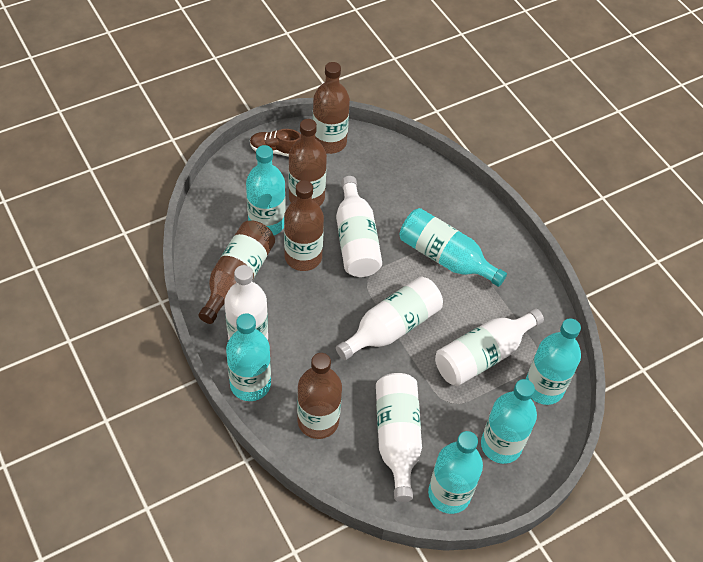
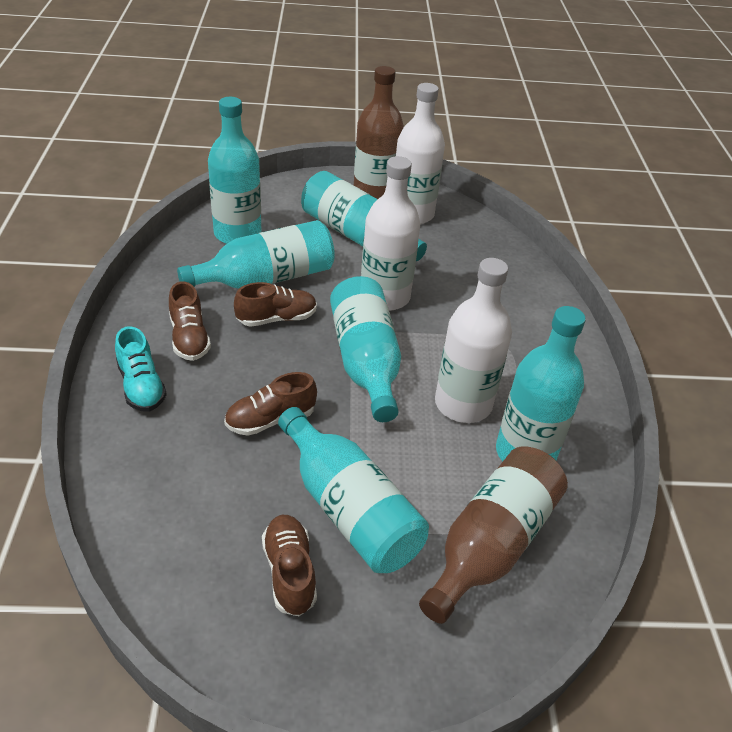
brown bottle: 5 -> 2
brown shoe: 1 -> 4
turquoise shoe: 0 -> 1
white bottle: 5 -> 3

